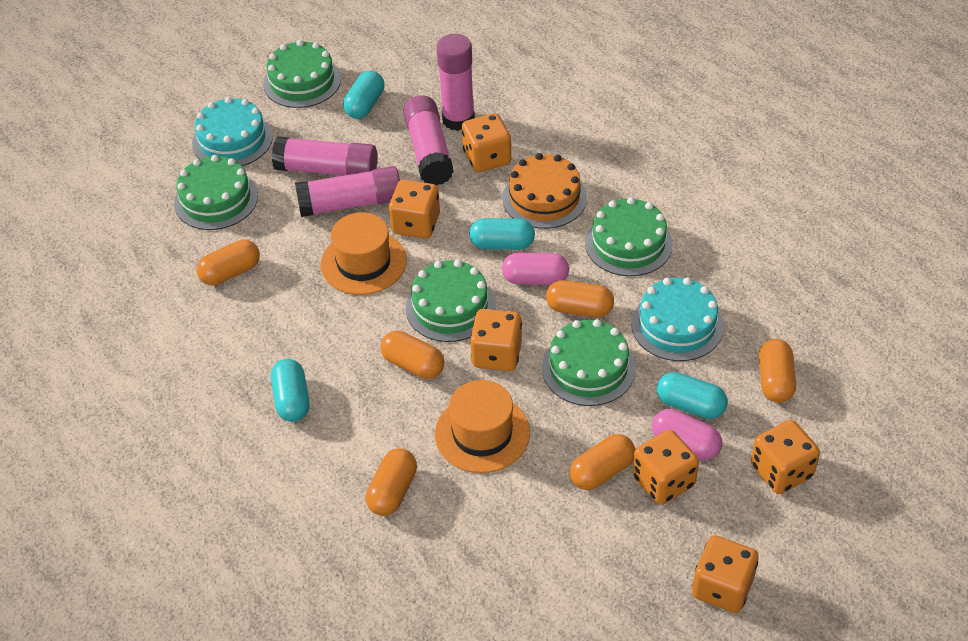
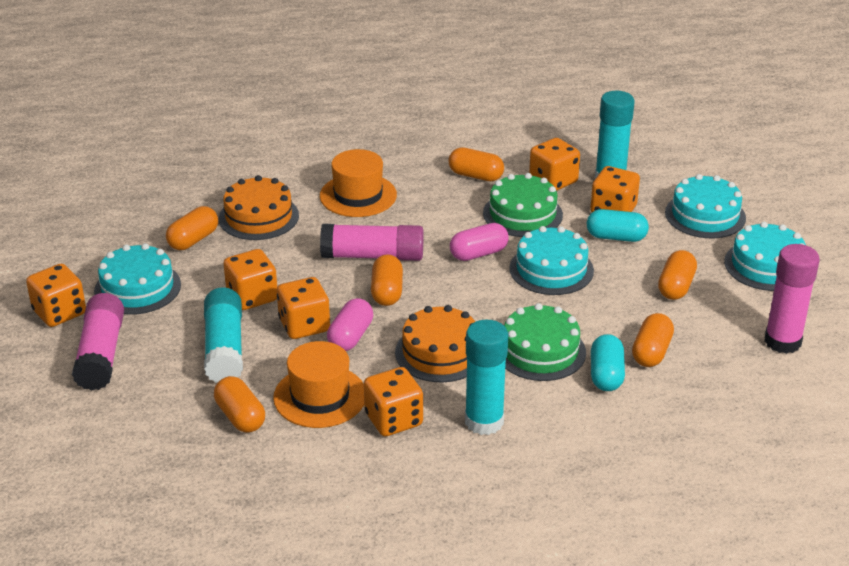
green cake: 5 -> 2
orange cake: 1 -> 2
pink glue stick: 4 -> 3
turquoise cake: 2 -> 4
turquoise capsule: 4 -> 2
turquoise glue stick: 0 -> 3

